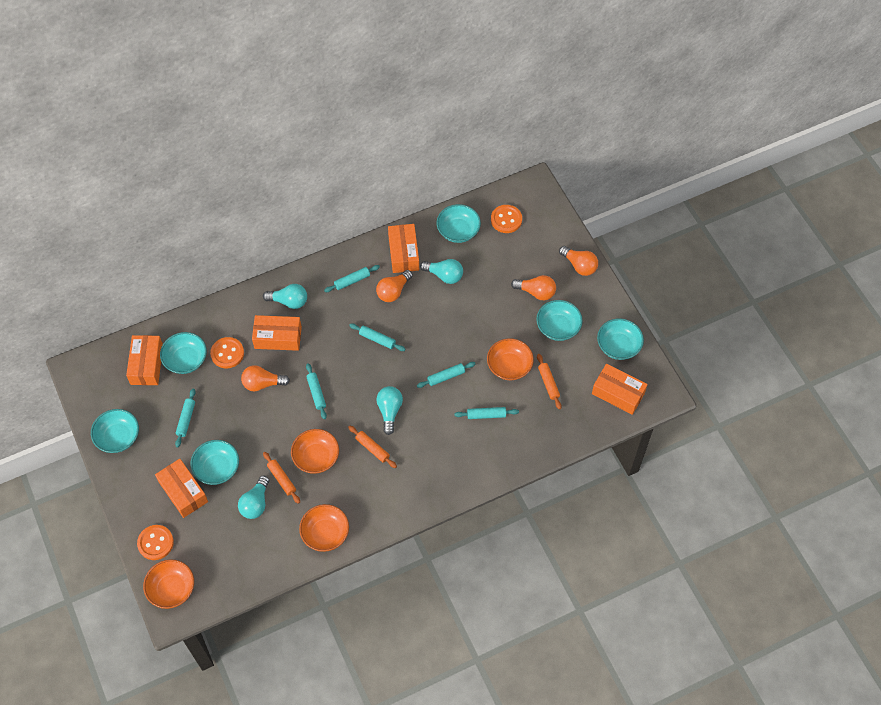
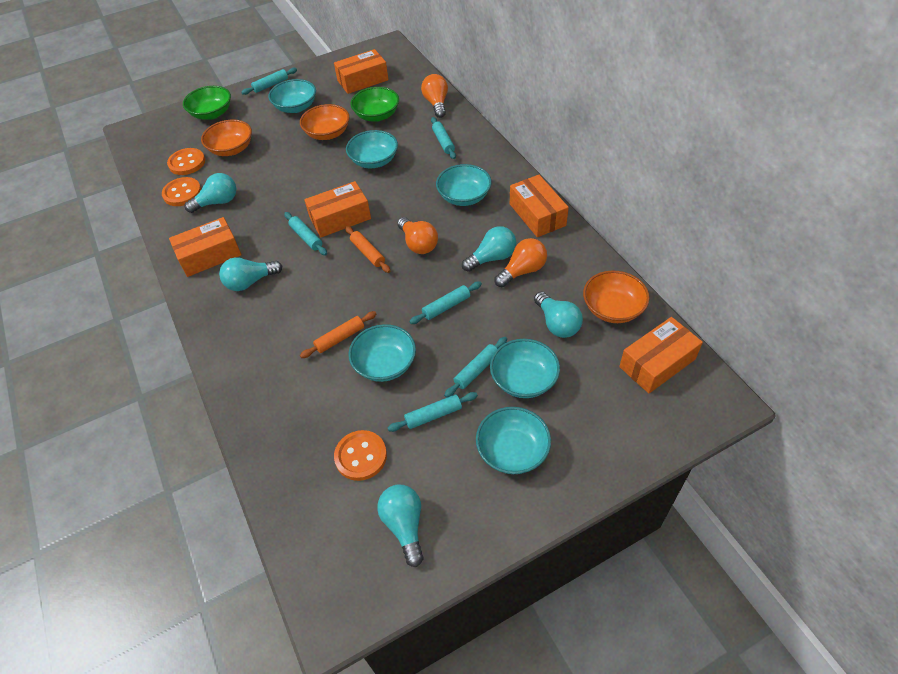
green bowl: 0 -> 2
orange bowl: 4 -> 3
orange light bulb: 4 -> 3
orange rolling pin: 3 -> 2
turquoise light bulb: 4 -> 5

